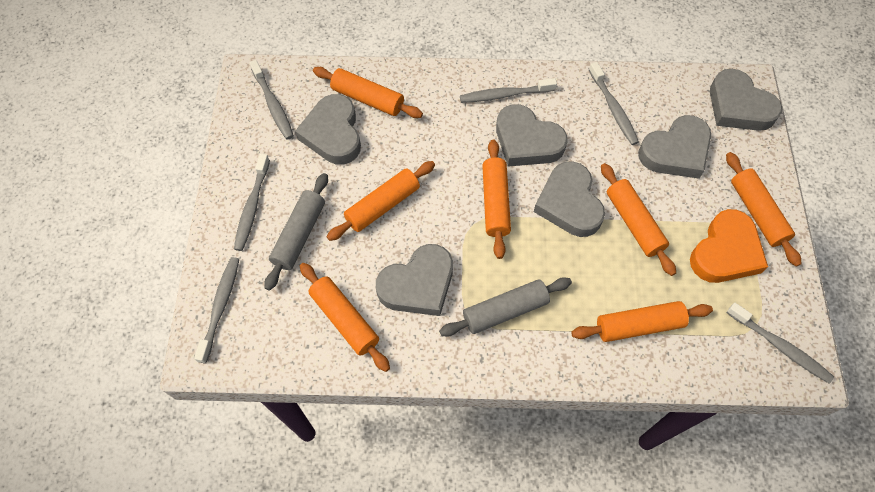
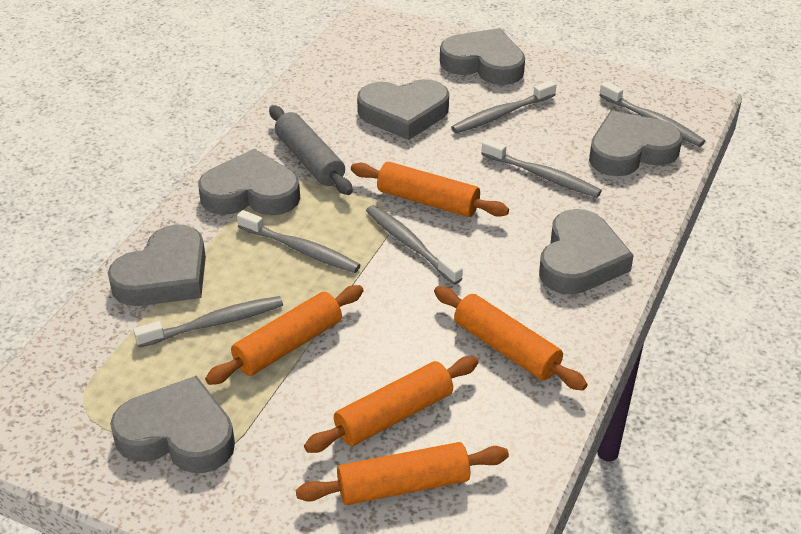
grey heart: 6 -> 7
grey rolling pin: 2 -> 1
orange heart: 1 -> 0
orange rolling pin: 7 -> 5

